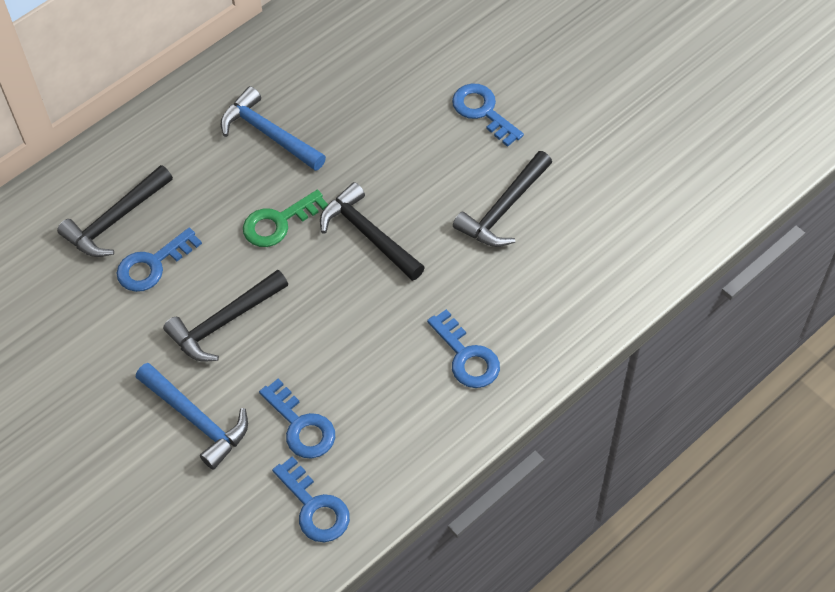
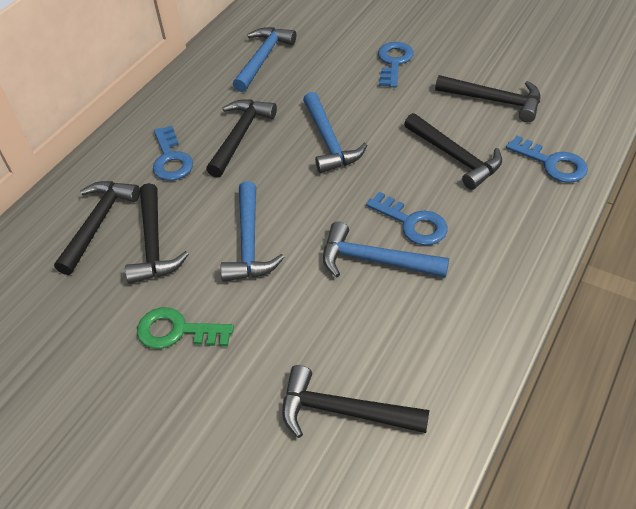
black hammer: 4 -> 6
blue hammer: 2 -> 4
blue key: 5 -> 4

